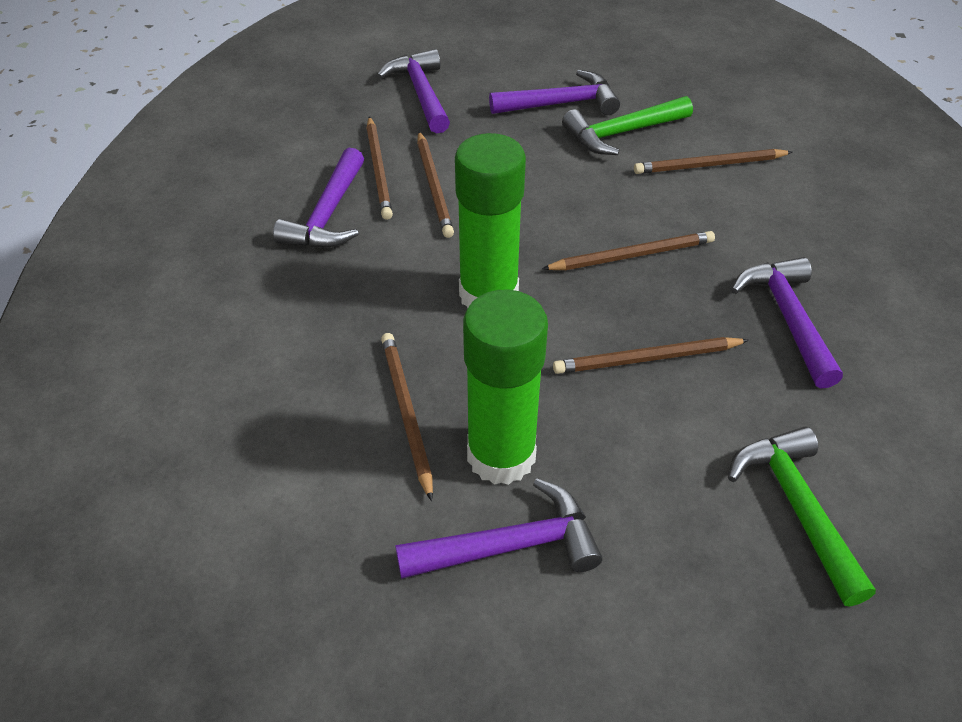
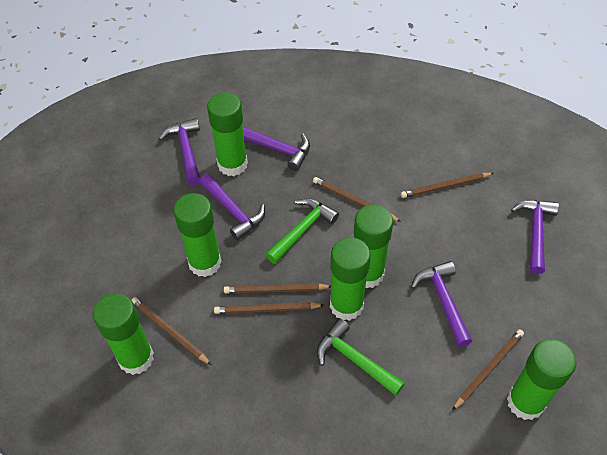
green glue stick: 2 -> 6

